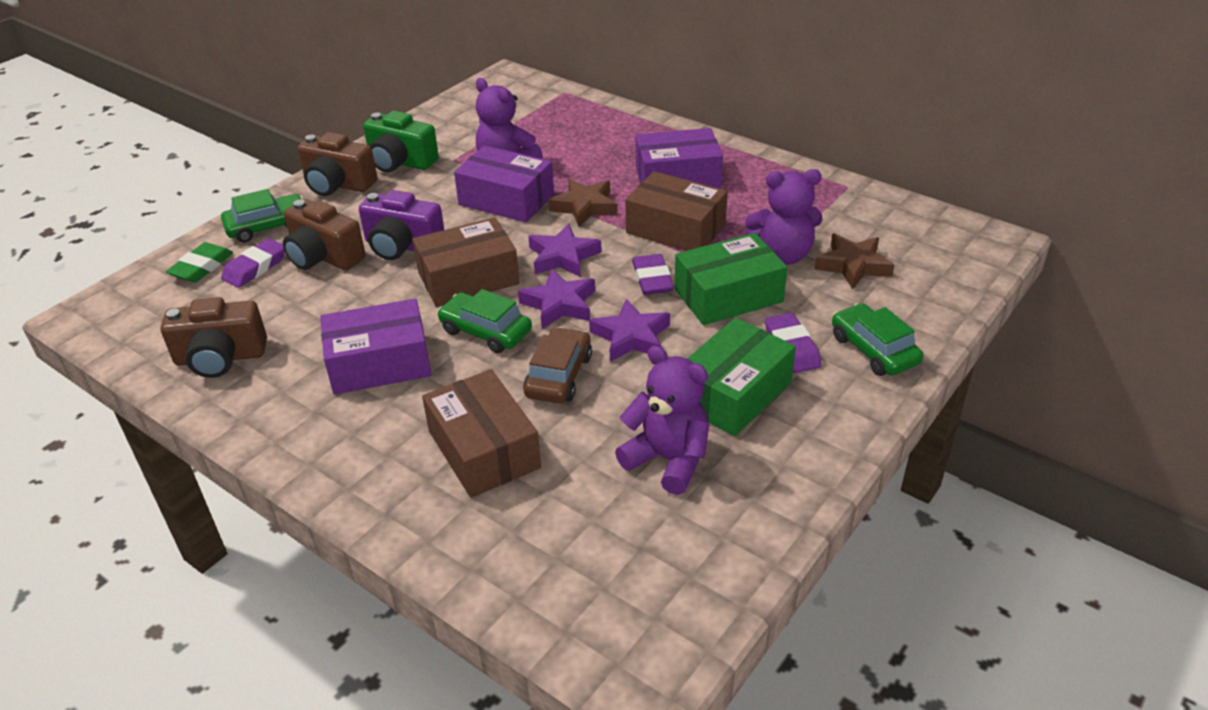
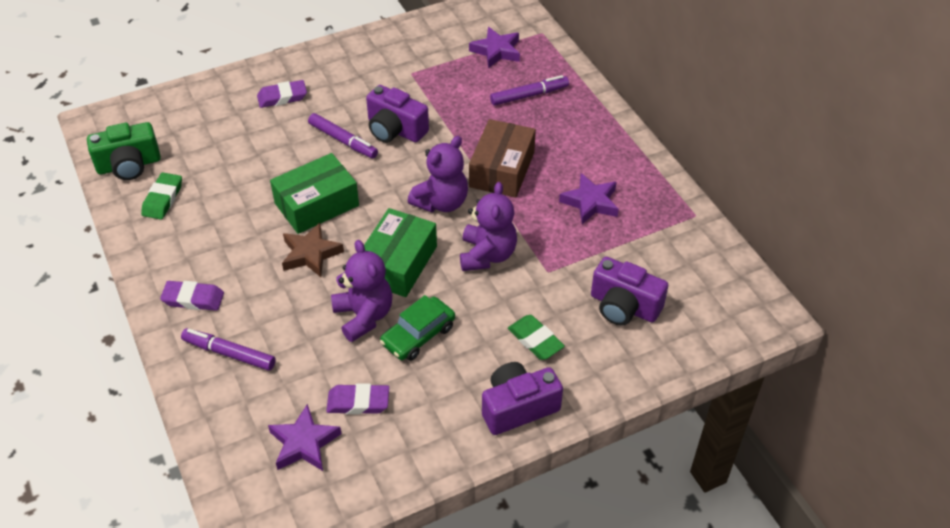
brown box: 3 -> 1
brown camera: 3 -> 0
brown car: 1 -> 0
brown star: 2 -> 1
green car: 3 -> 1
green eraser: 1 -> 2
purple box: 3 -> 0
purple camera: 1 -> 3
purple marker: 0 -> 3

